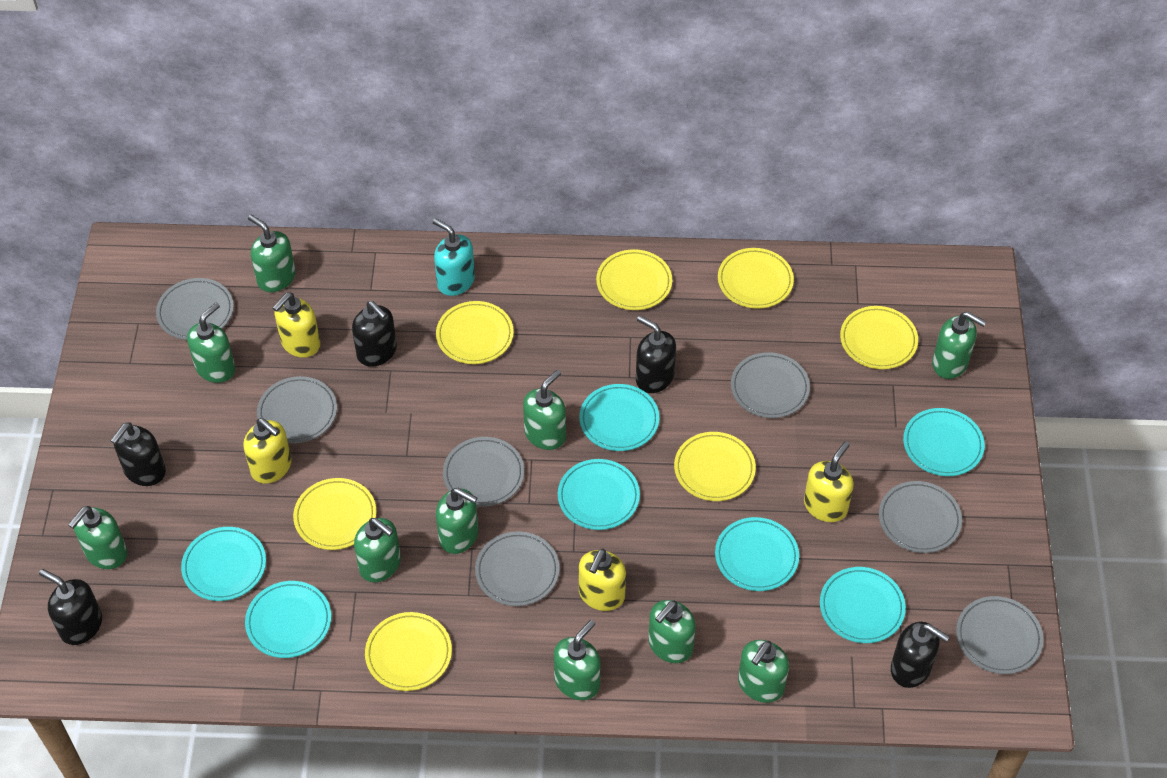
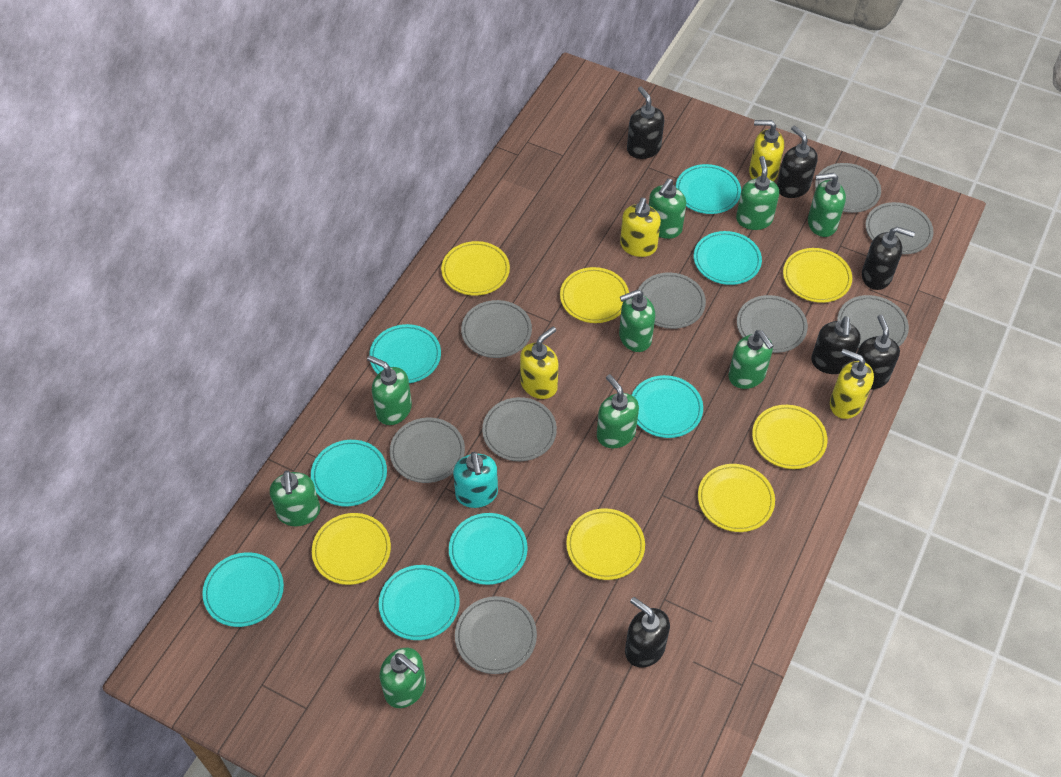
black soap dispenser: 5 -> 6
green soap dispenser: 10 -> 9
grey plate: 7 -> 9
turquoise plate: 7 -> 8

